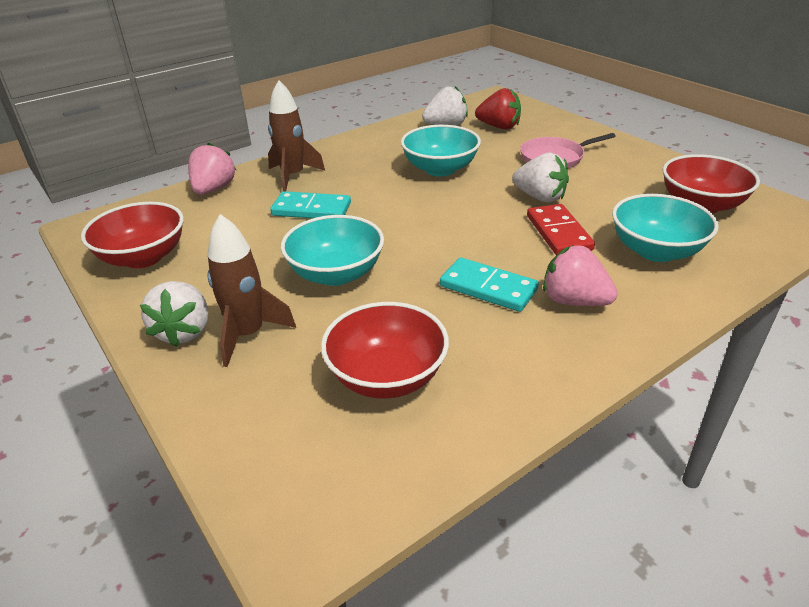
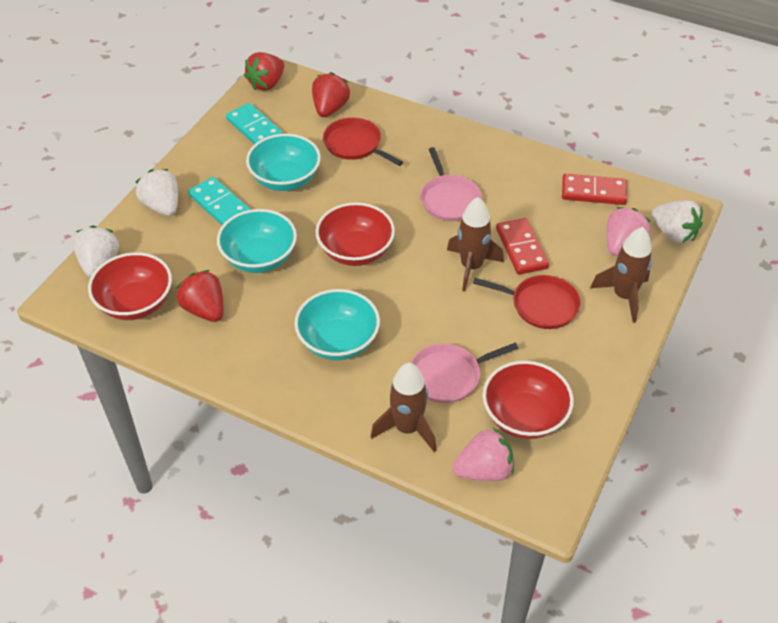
brown rocket: 2 -> 3
pink pan: 1 -> 2
red domino: 1 -> 2
red pan: 0 -> 2
red strawberry: 1 -> 3

